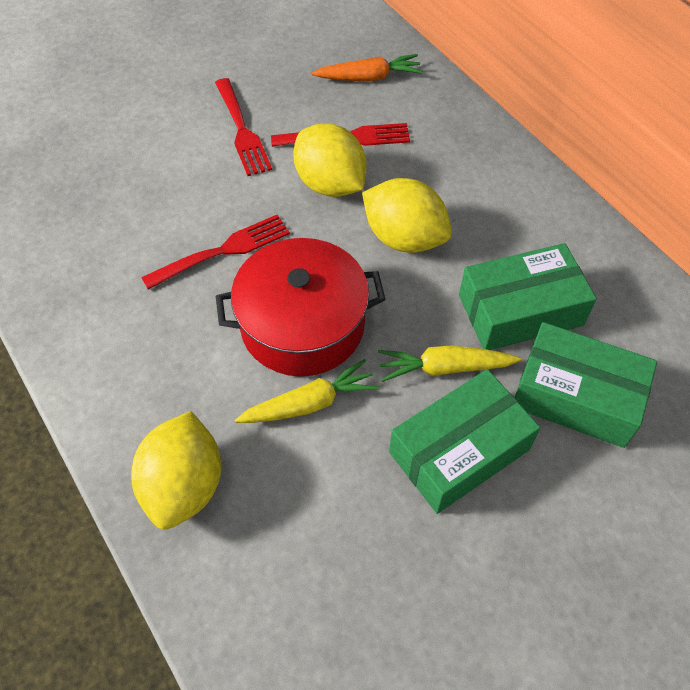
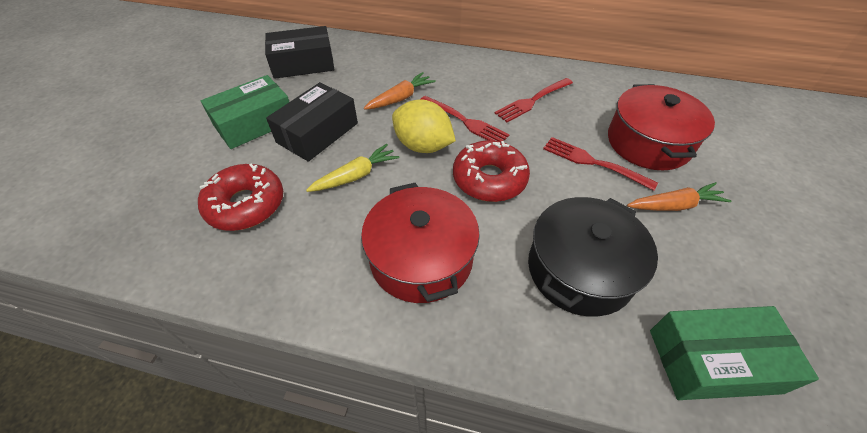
black box: 0 -> 2
black pot: 0 -> 1
green box: 3 -> 2
orange carrot: 1 -> 2
red donut: 0 -> 2
red pot: 1 -> 2
yellow carrot: 2 -> 1
yellow lemon: 3 -> 1

